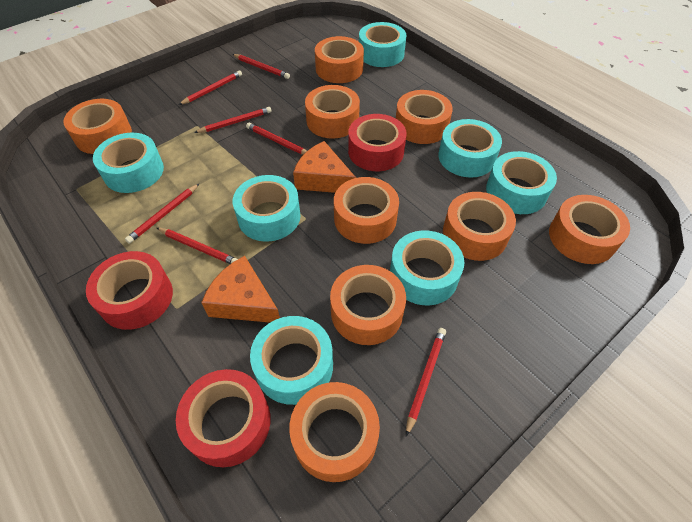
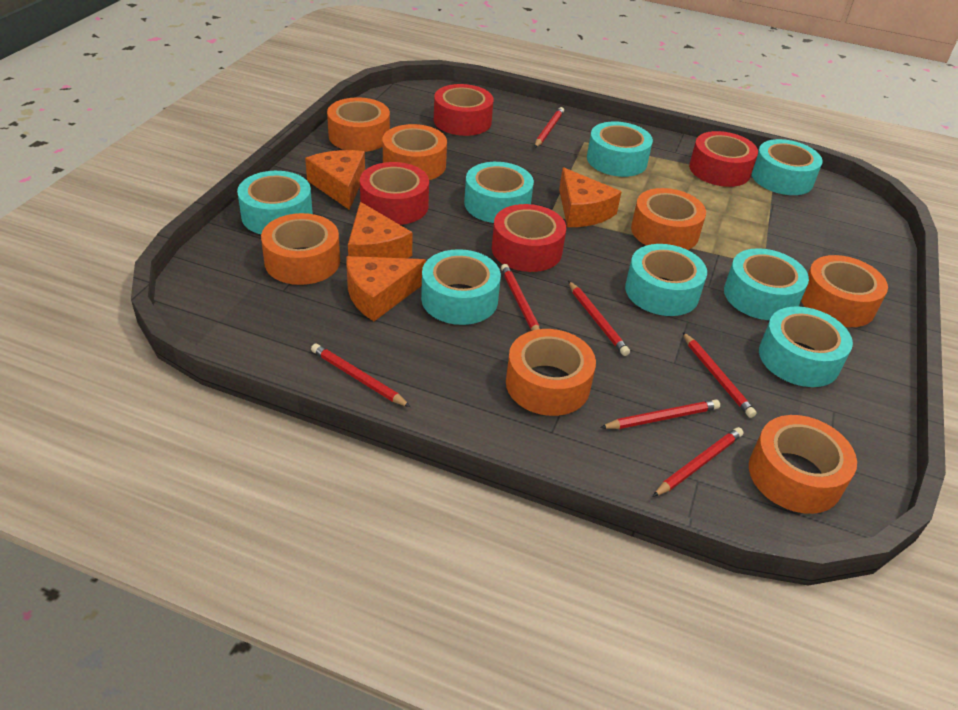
orange cheese: 2 -> 4
orange tape: 9 -> 7
red tape: 3 -> 4
turquoise tape: 7 -> 8

